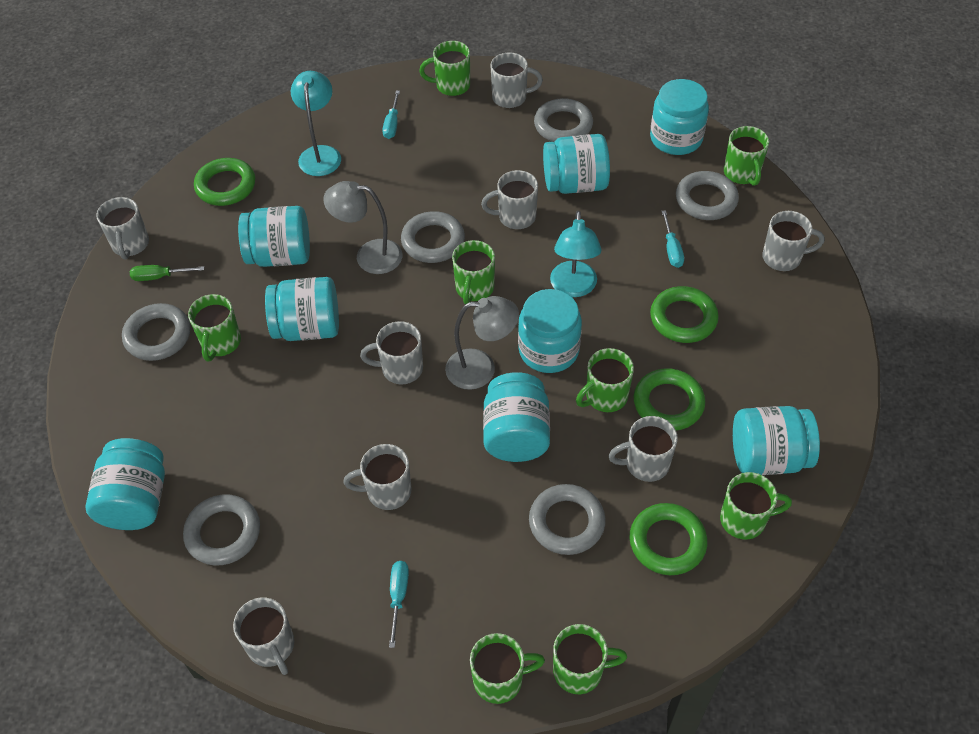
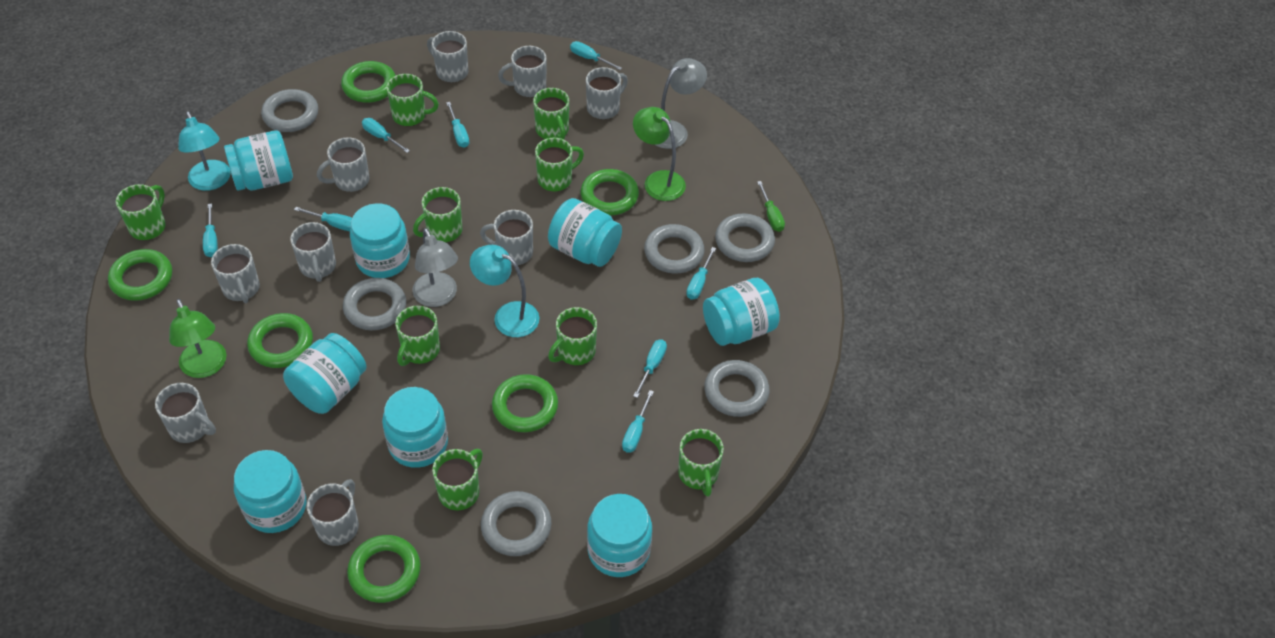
green lamp: 0 -> 2
green mug: 8 -> 9
green ring: 4 -> 6
grey mug: 8 -> 9
turquoise screwdriver: 3 -> 8

